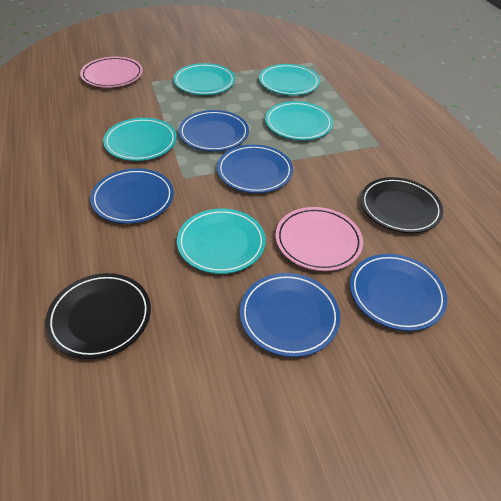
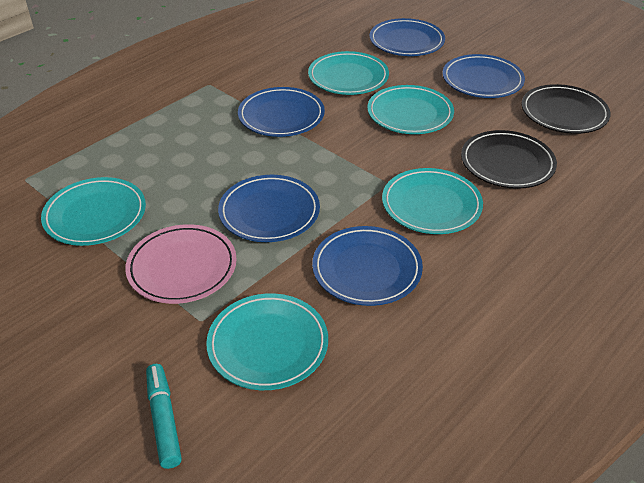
pink plate: 2 -> 1
turquoise marker: 0 -> 1

